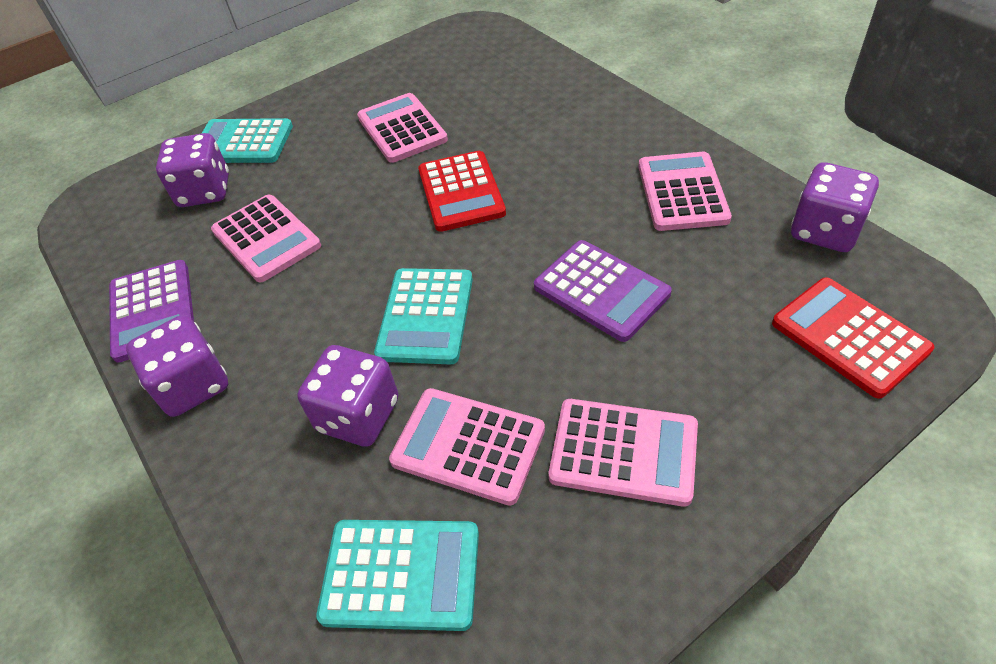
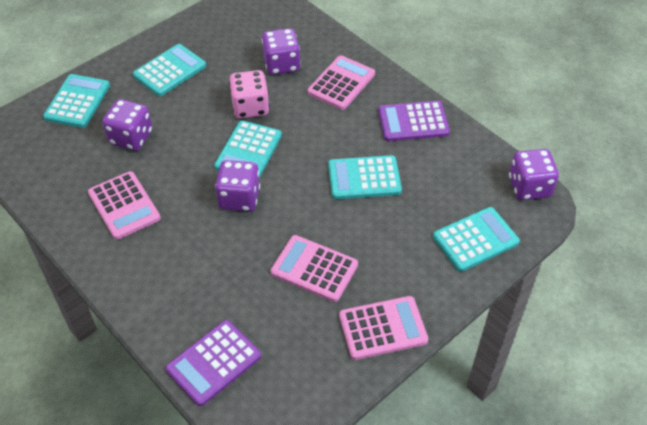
pink calculator: 5 -> 4
pink dice: 0 -> 1
red calculator: 2 -> 0
turquoise calculator: 3 -> 5

